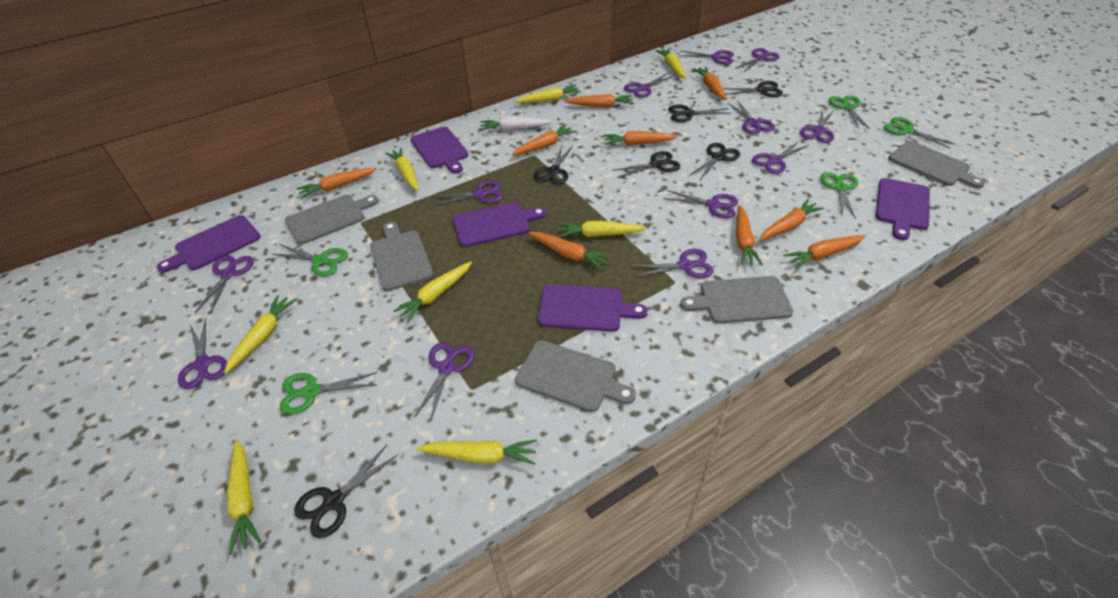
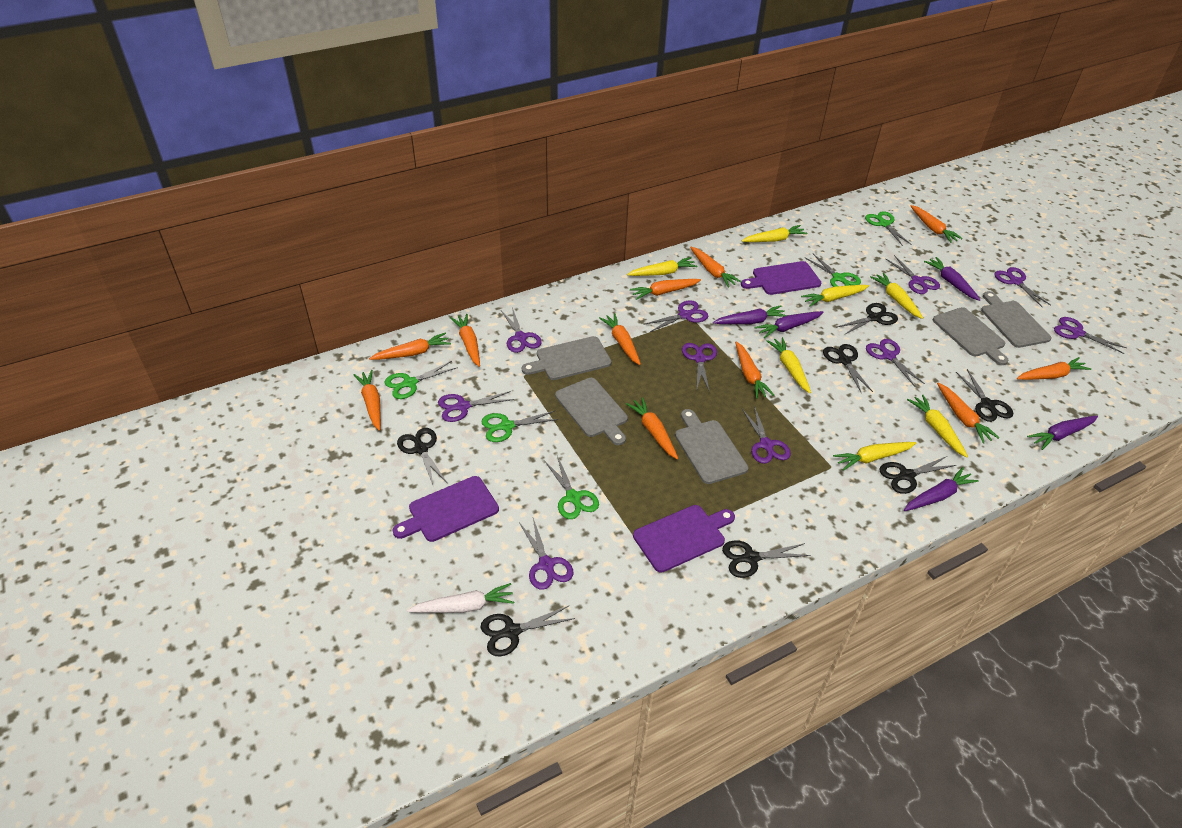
black scissors: 6 -> 7
orange carrot: 9 -> 11
purple carrot: 0 -> 5
purple cutting board: 5 -> 3
purple scissors: 12 -> 10
yellow carrot: 8 -> 7

